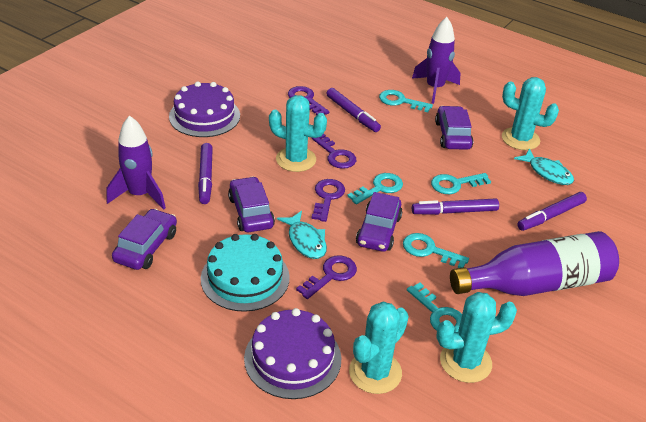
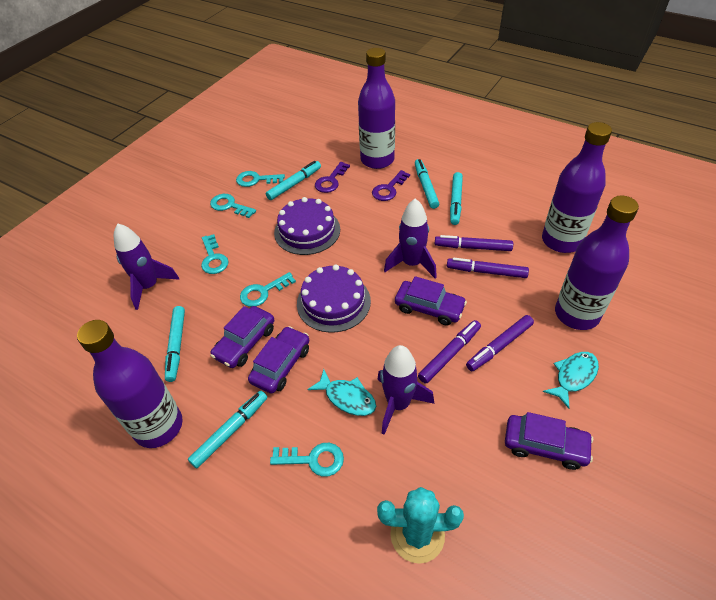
purple bottle: 1 -> 4
purple key: 4 -> 2
purple rocket: 2 -> 3
turquoise cactus: 4 -> 1
turquoise cake: 1 -> 0
turquoise marker: 0 -> 5

